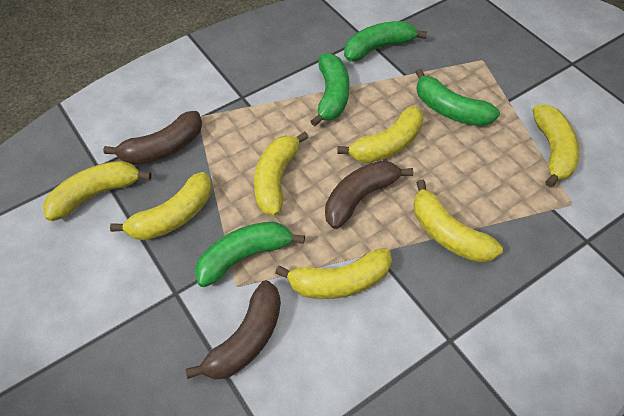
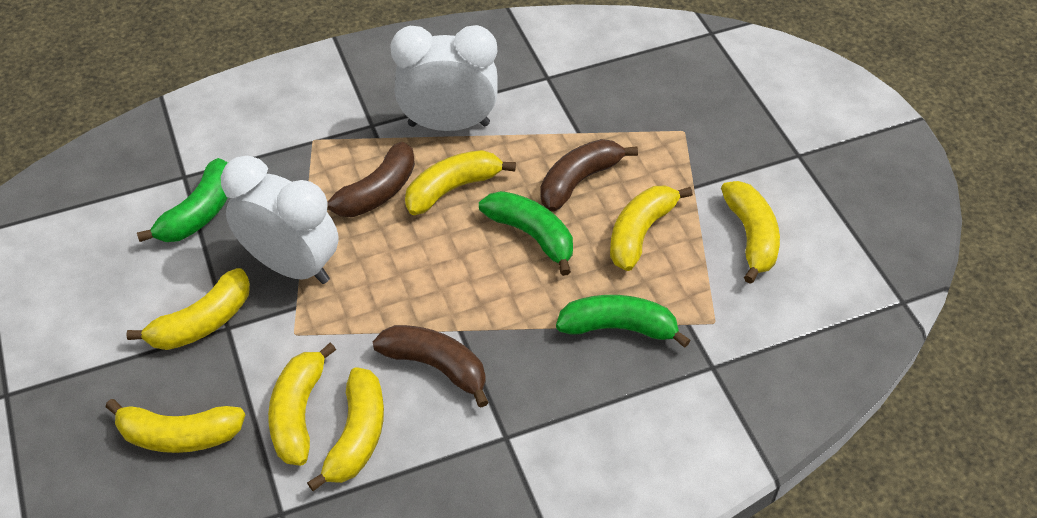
green banana: 4 -> 3
white clock: 0 -> 2

